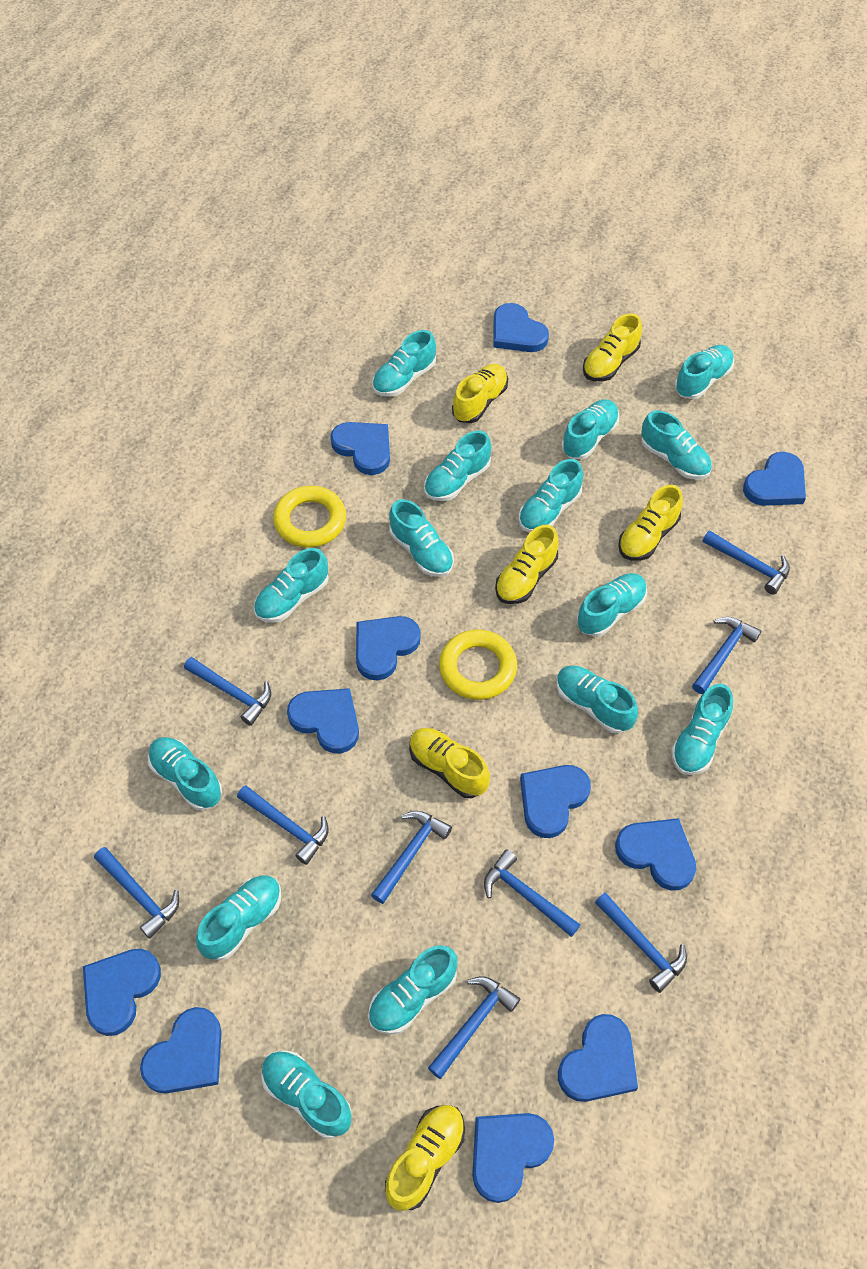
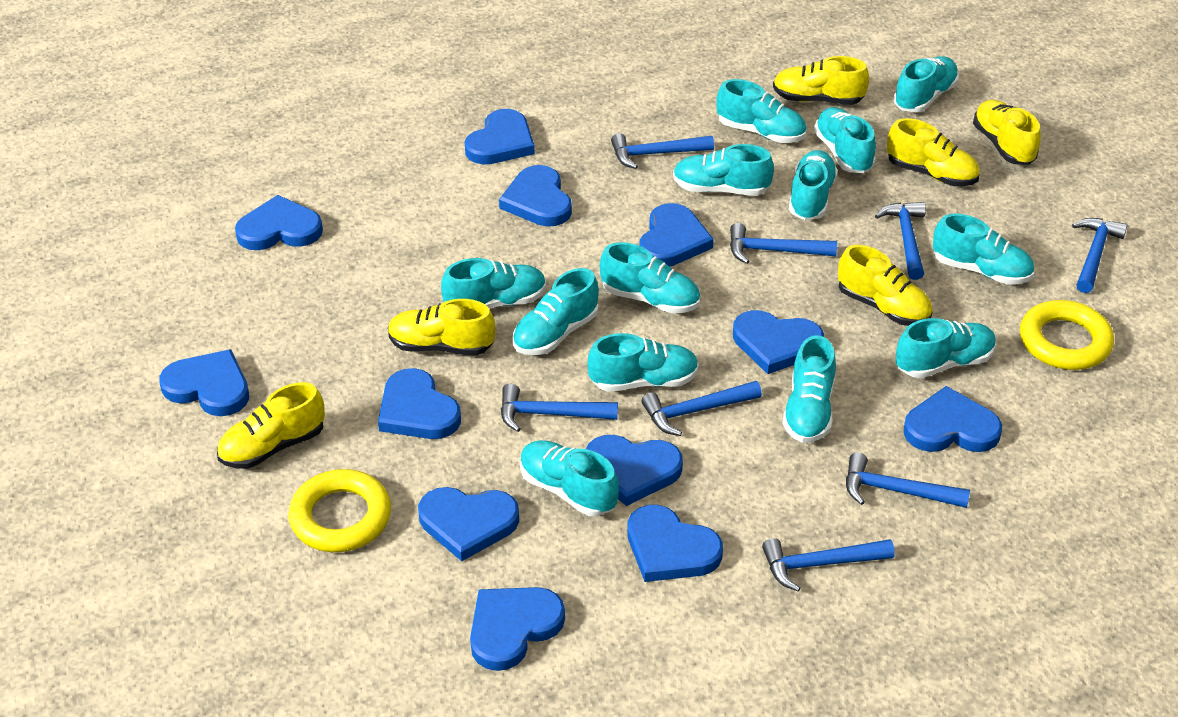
blue hammer: 9 -> 8
blue heart: 11 -> 12
turquoise shoe: 15 -> 13

